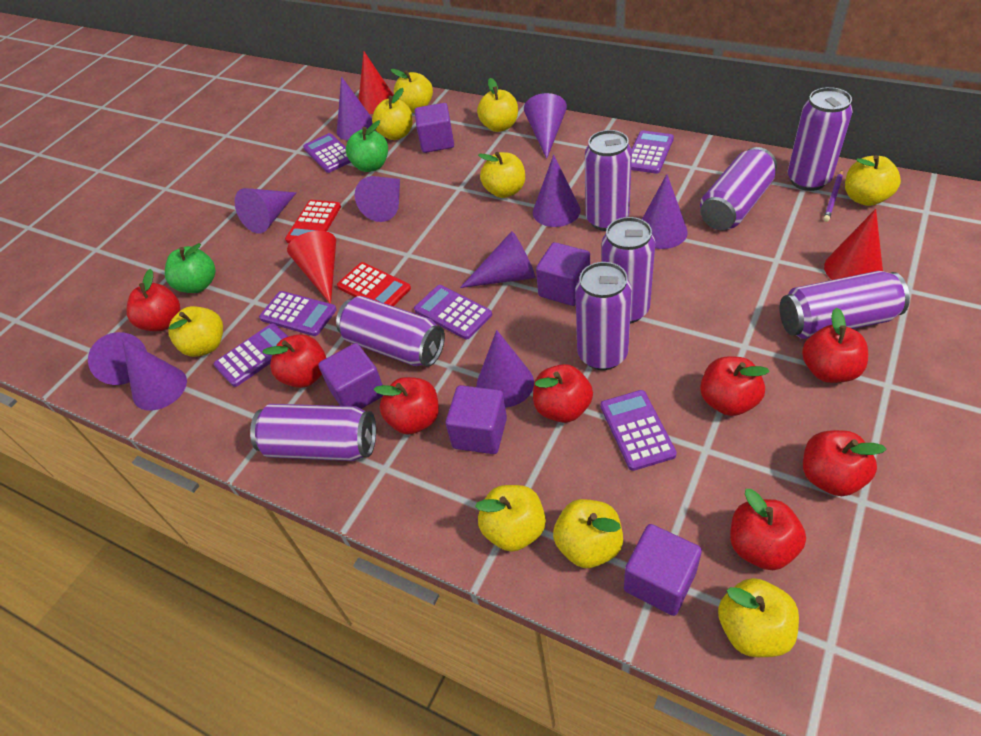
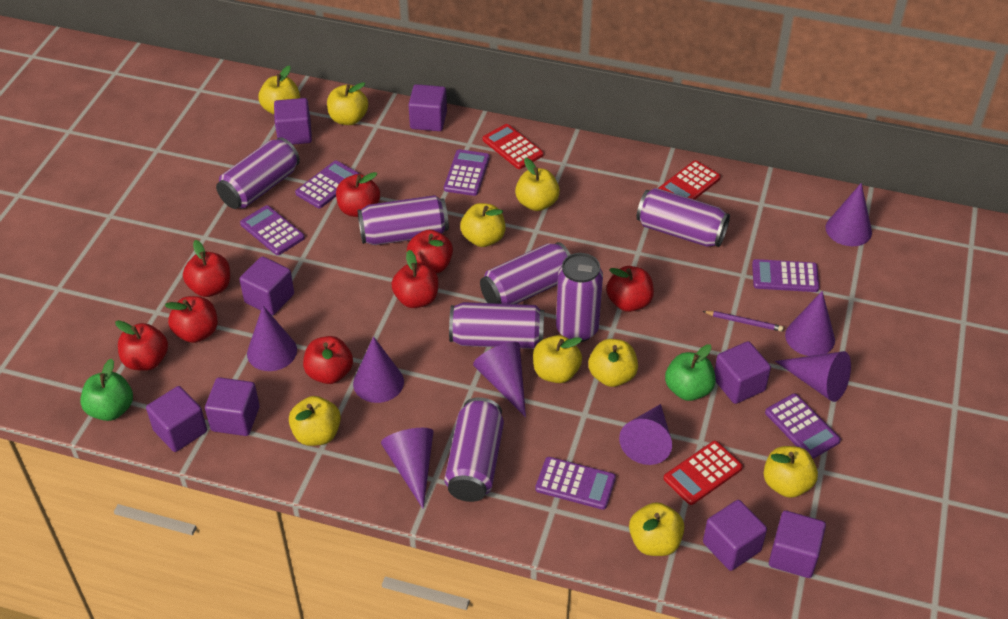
purple can: 8 -> 7
purple cone: 10 -> 8
purple cube: 5 -> 8
red calculator: 2 -> 3
red cone: 3 -> 0

